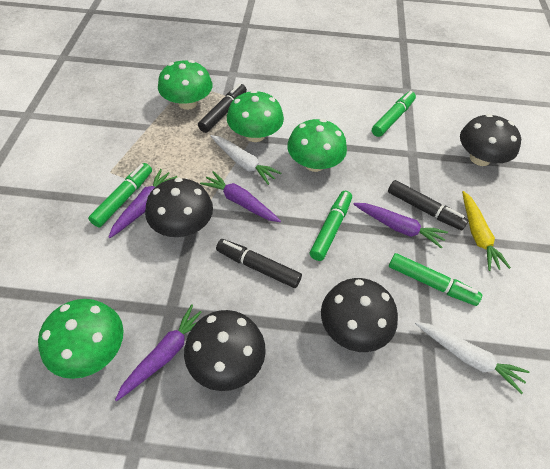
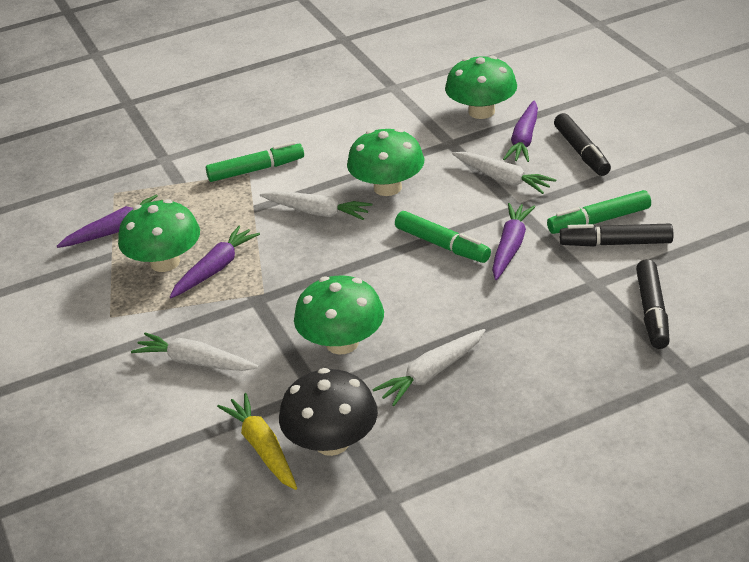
black mushroom: 4 -> 1
green marker: 4 -> 3
white carrot: 2 -> 4

